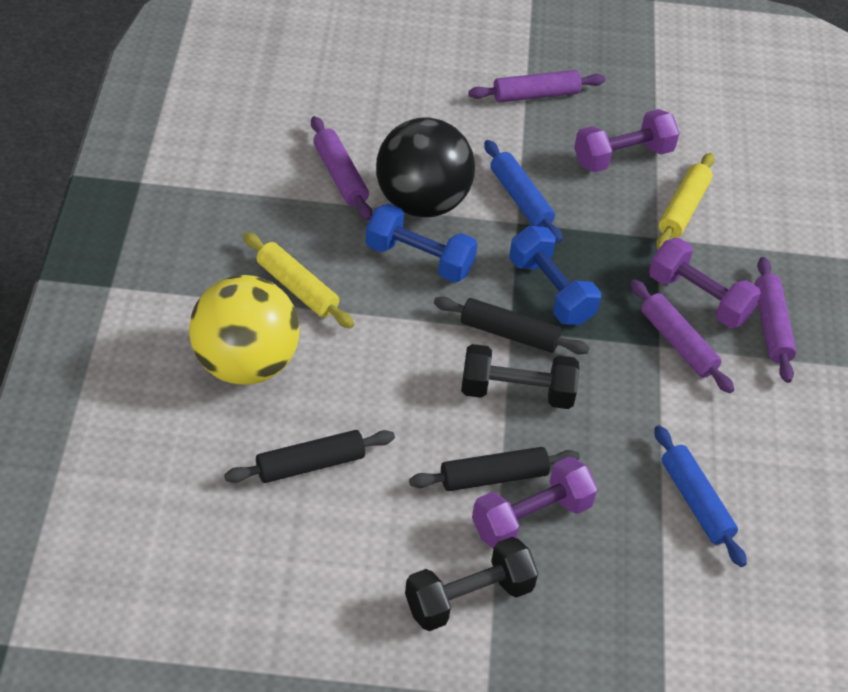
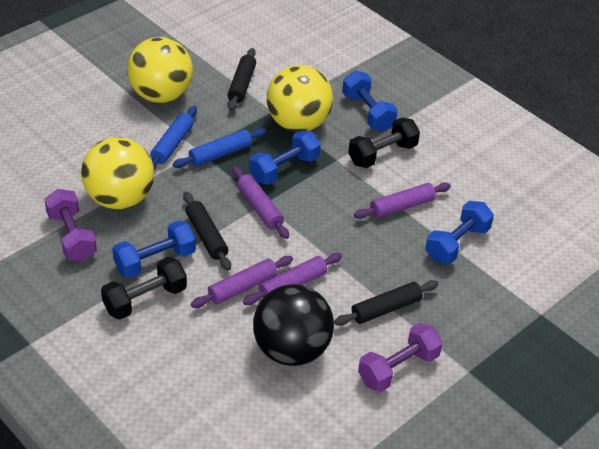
blue dumbbell: 2 -> 4
purple dumbbell: 3 -> 2
yellow ball: 1 -> 3
yellow rolling pin: 2 -> 0

